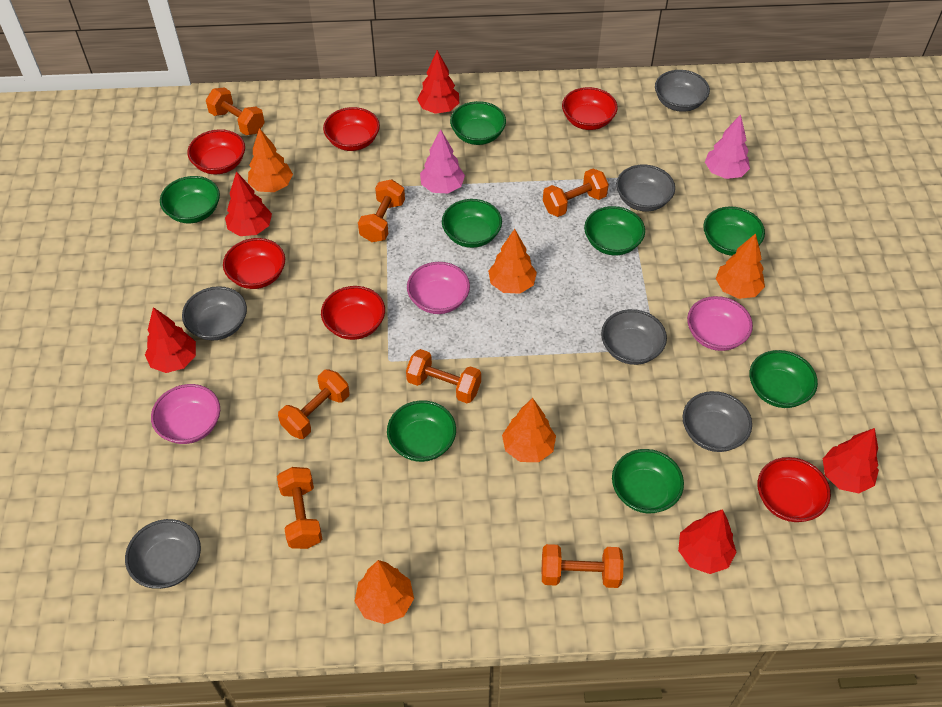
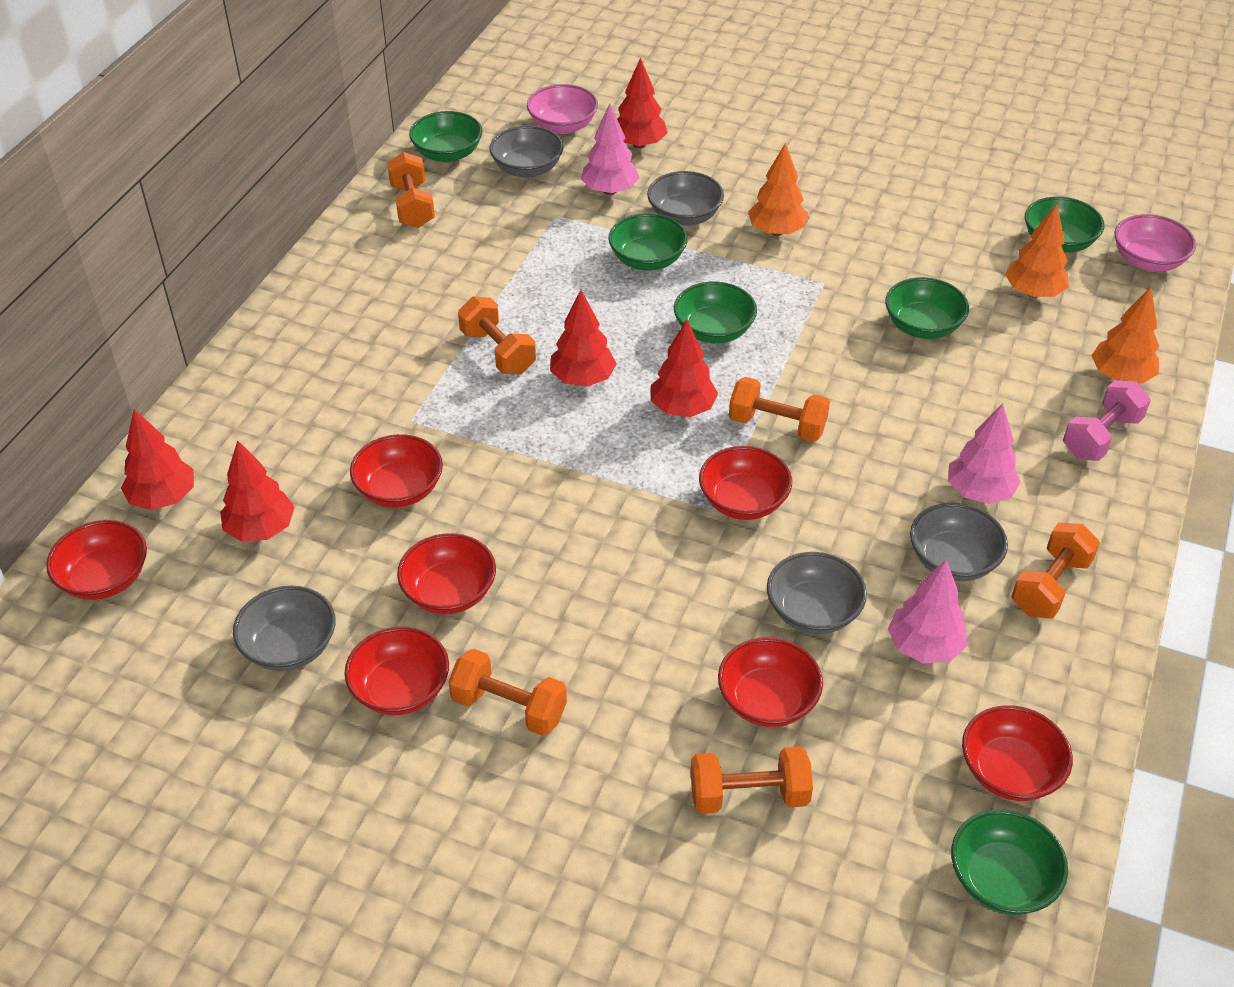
green bowl: 8 -> 6
grey bowl: 6 -> 5
orange dumbbell: 7 -> 6
orange tree: 5 -> 3
pink bowl: 3 -> 2
pink dumbbell: 0 -> 1
pink tree: 2 -> 3
red bowl: 6 -> 7

